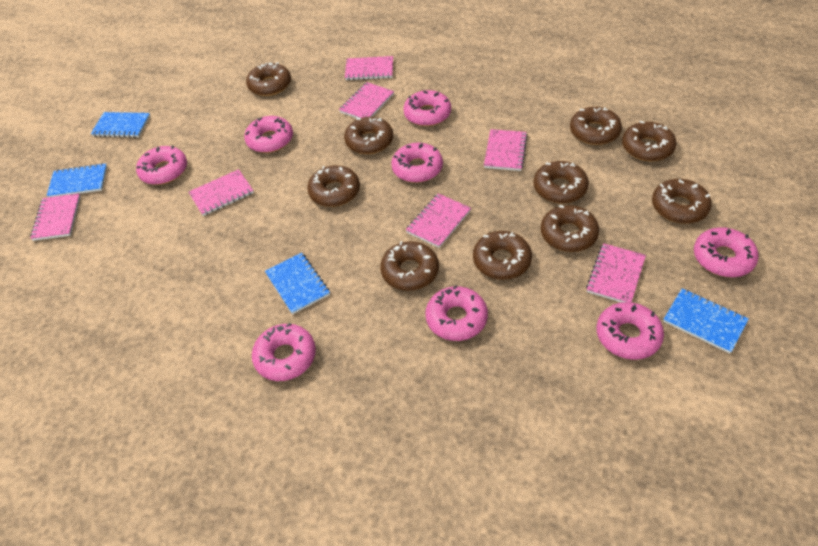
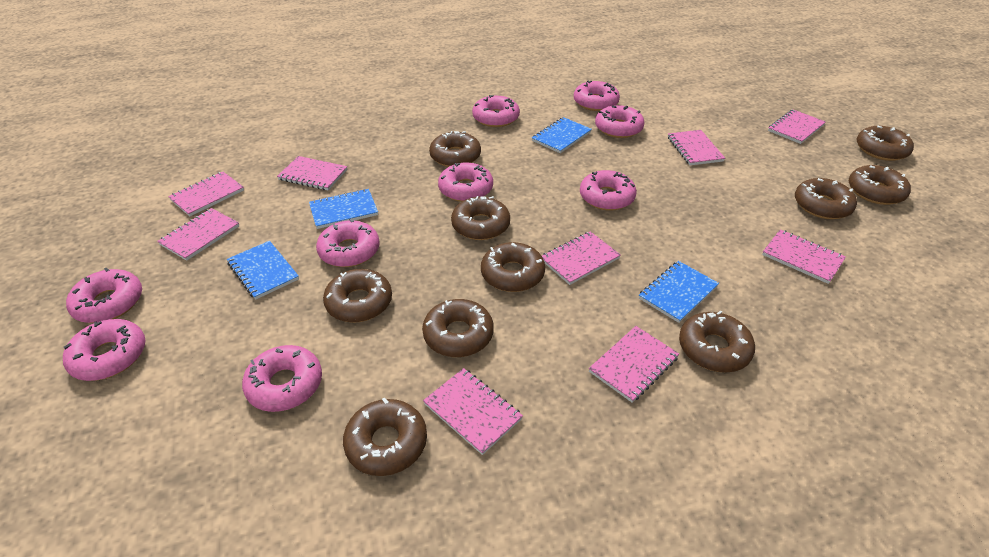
pink donut: 8 -> 9
pink notebook: 7 -> 9

